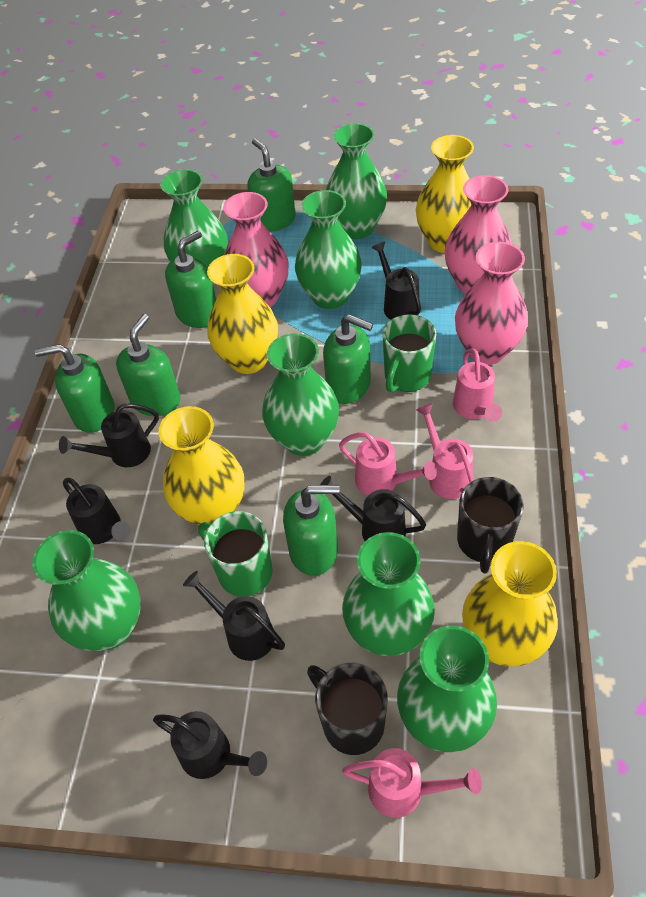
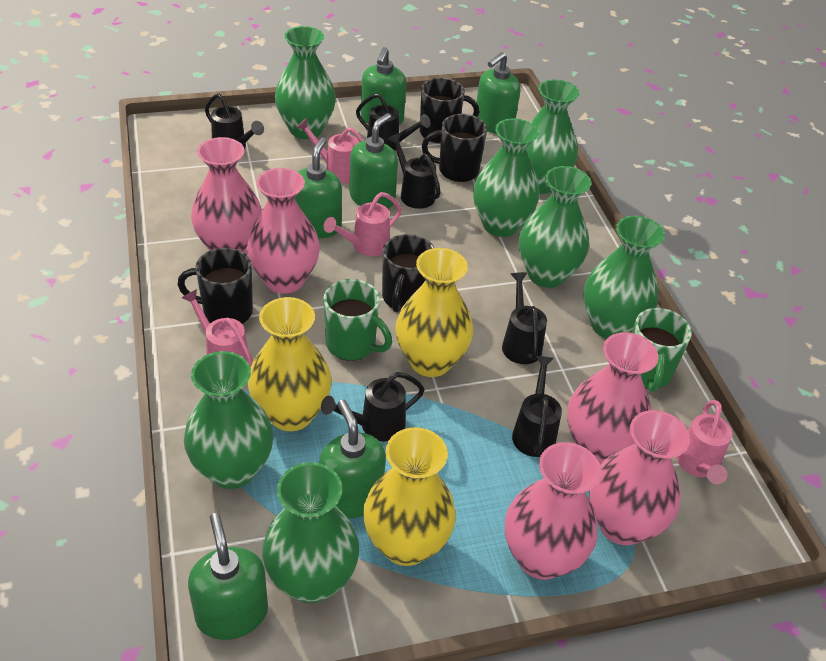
black mug: 2 -> 4
pink vase: 3 -> 5
yellow vase: 4 -> 3

